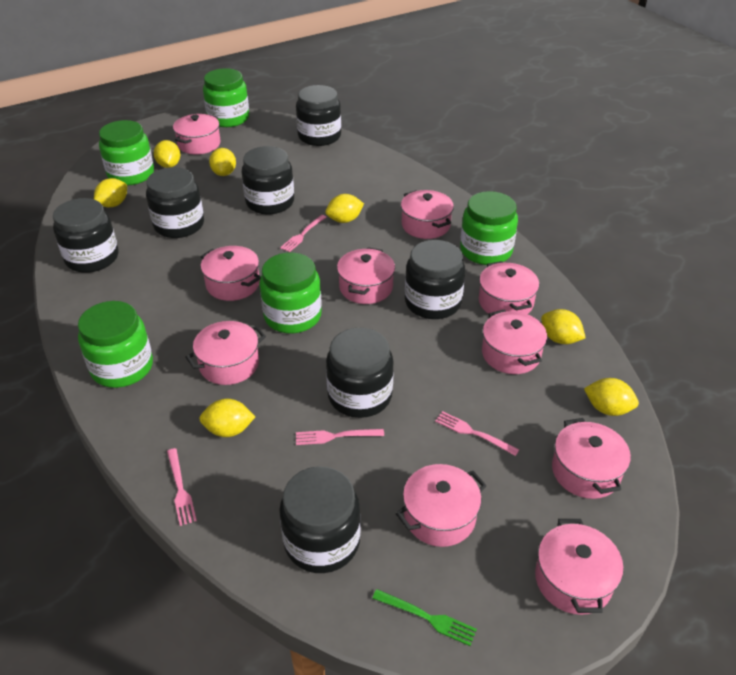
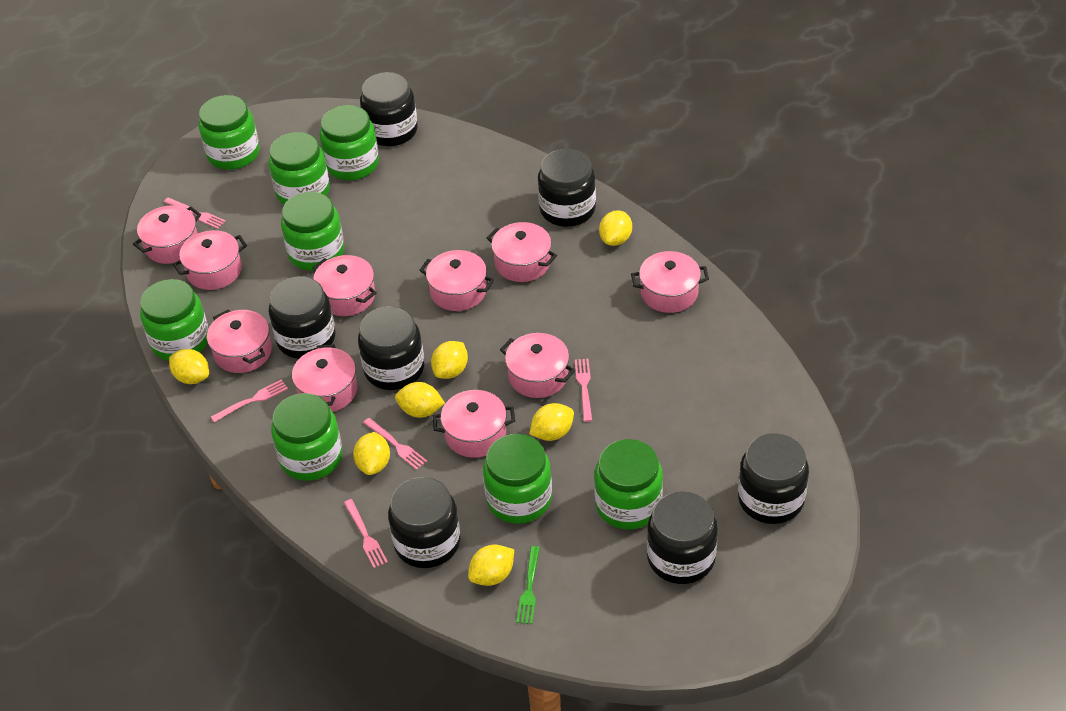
green jar: 5 -> 8
pink fork: 4 -> 5

